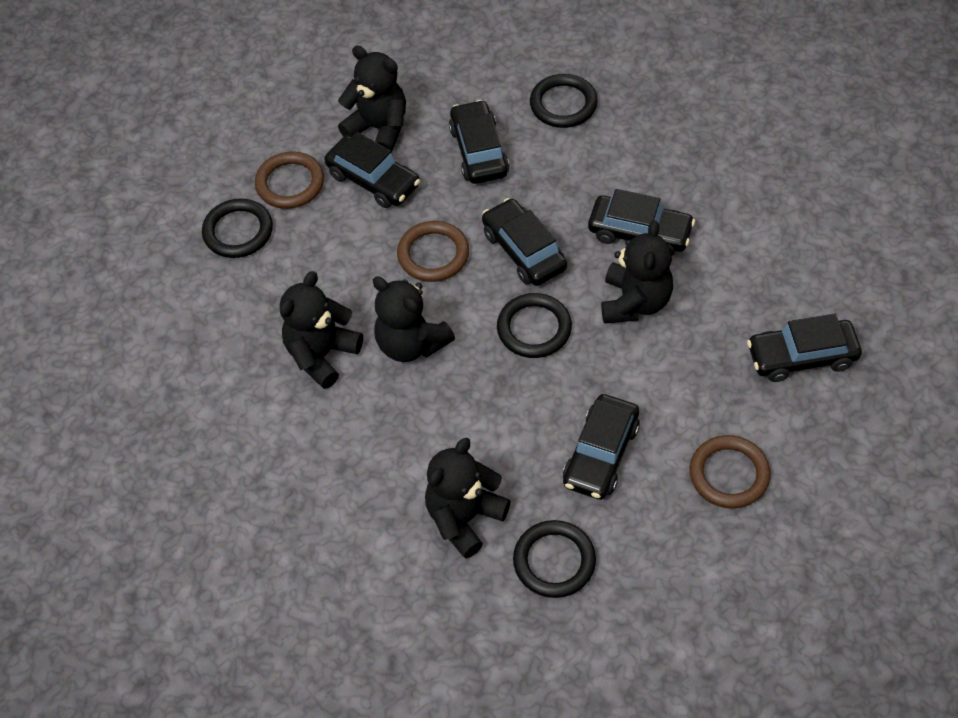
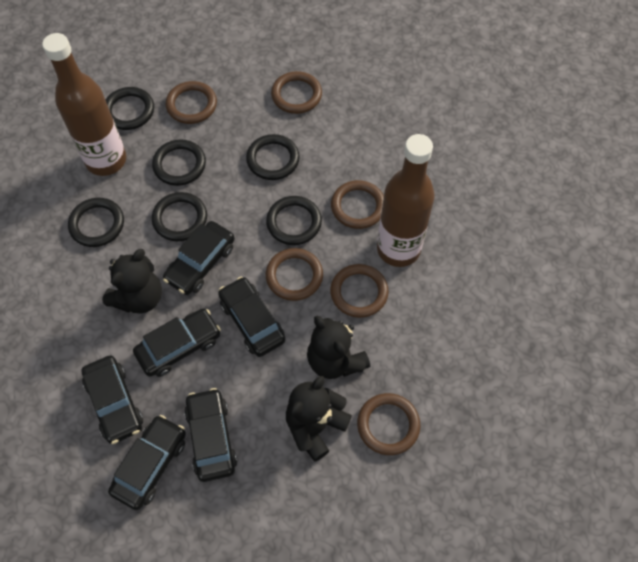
black ring: 4 -> 6
black teddy bear: 5 -> 3
brown bottle: 0 -> 2
brown ring: 3 -> 6

